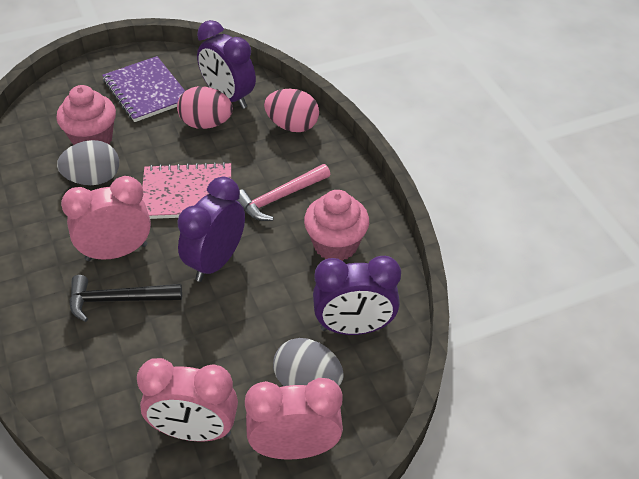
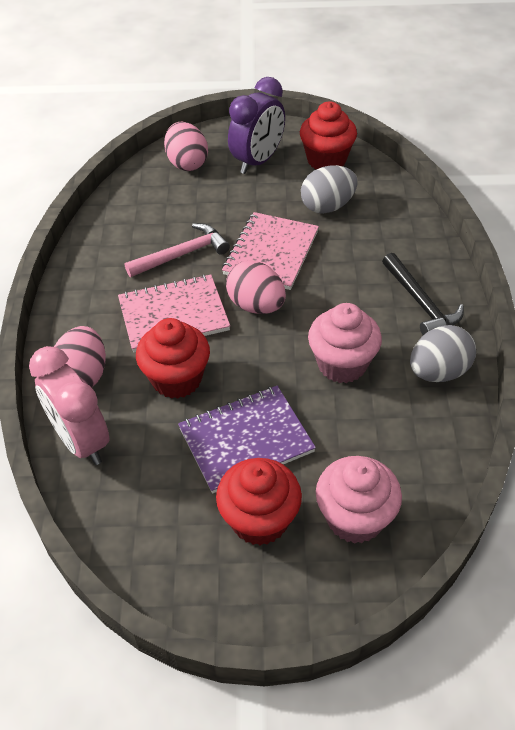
pink clock: 3 -> 1
pink egg: 2 -> 3
pink notebook: 1 -> 2
purple clock: 3 -> 1
red cupcake: 0 -> 3

